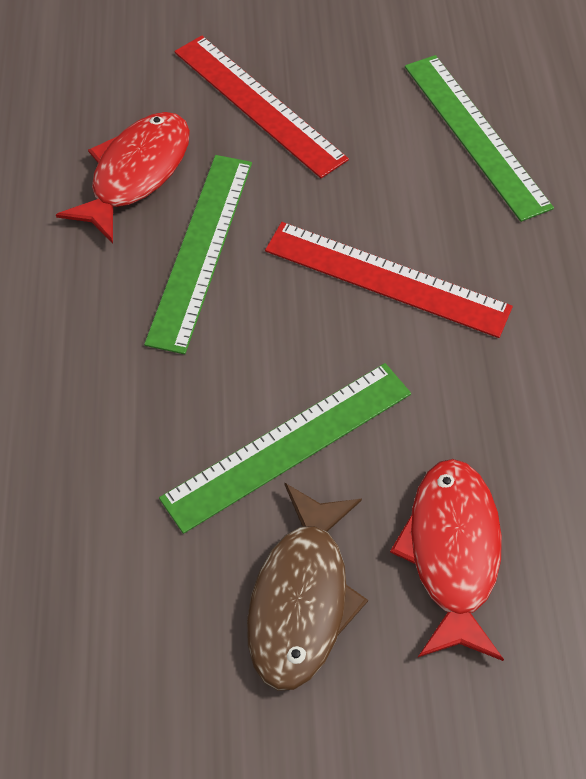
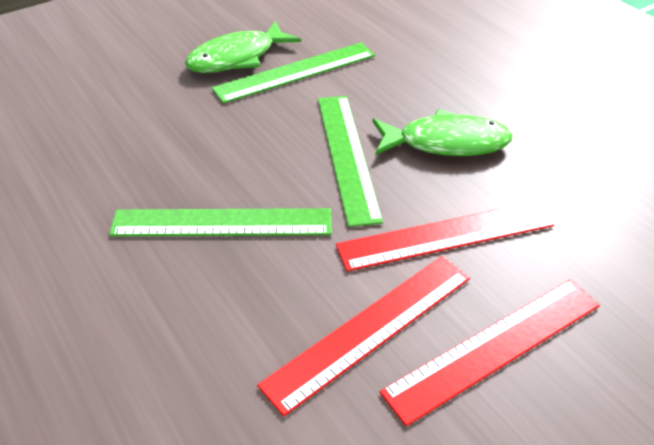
brown fish: 1 -> 0
green fish: 0 -> 2
red fish: 2 -> 0
red ruler: 2 -> 3

